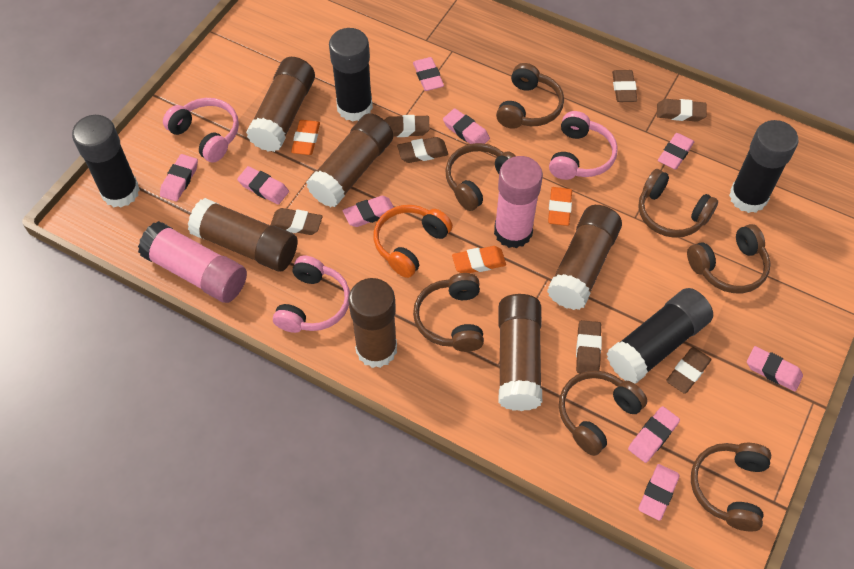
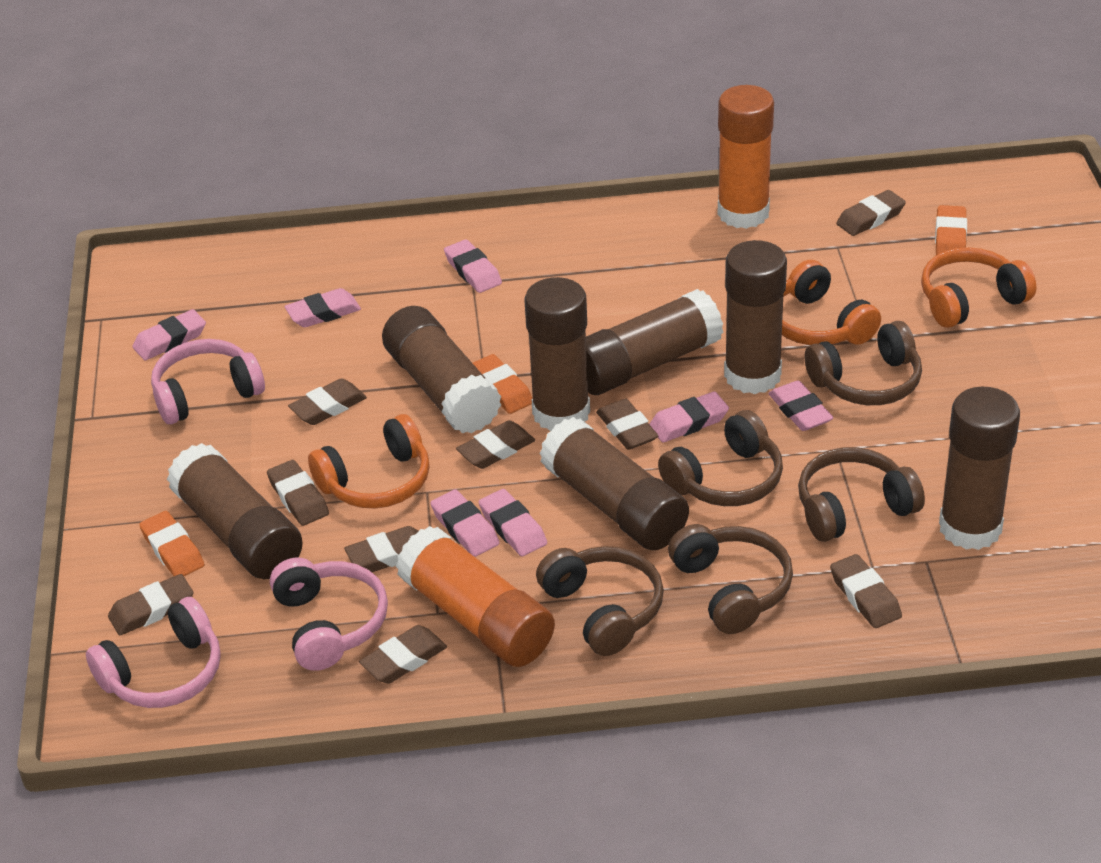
black glue stick: 4 -> 0
brown eraser: 7 -> 9
brown glue stick: 6 -> 7
brown headphones: 7 -> 5
orange glue stick: 0 -> 2
orange headphones: 1 -> 3
pink eraser: 9 -> 7
pink glue stick: 2 -> 0

